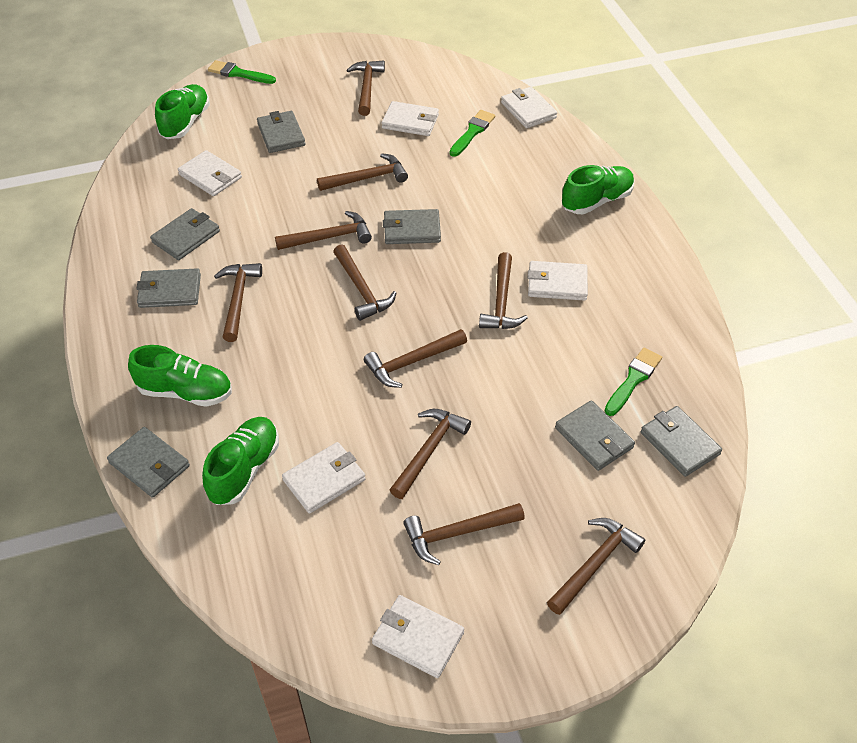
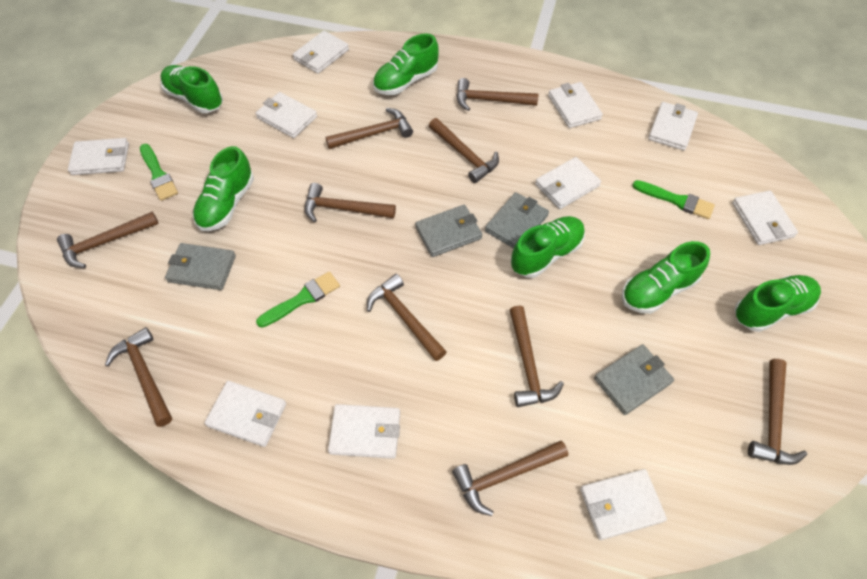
green shoe: 4 -> 6
grey wallet: 7 -> 4
white wallet: 6 -> 10

